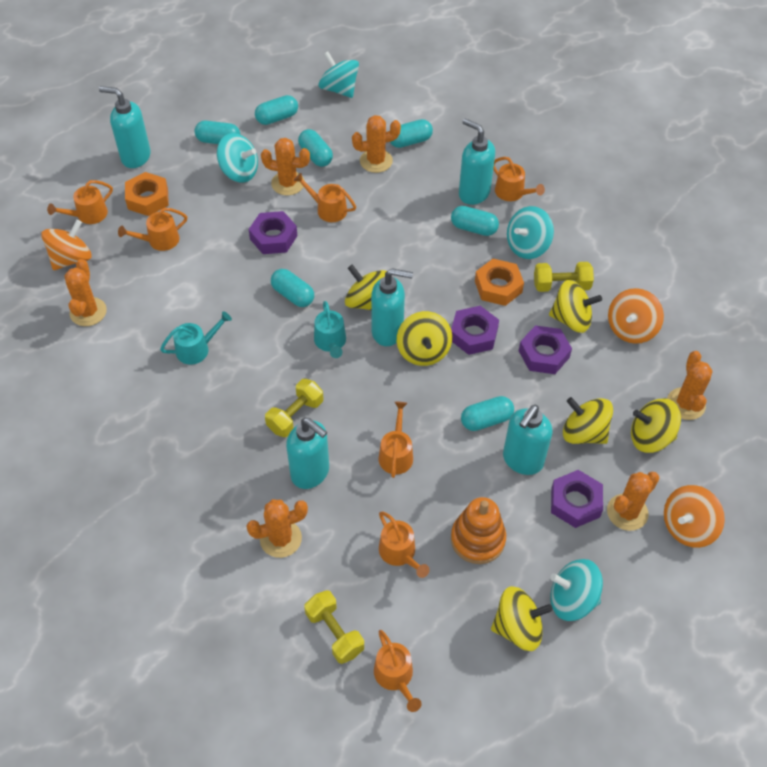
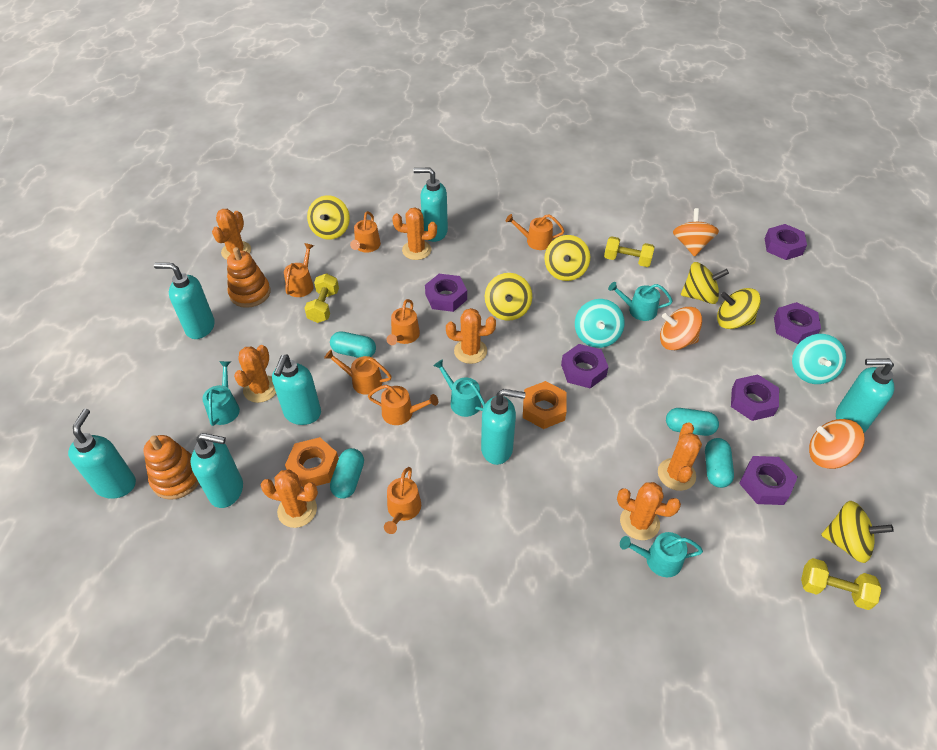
orange cactus: 6 -> 7
orange stacking toy: 1 -> 2
purple nut: 4 -> 6
turquoise capsule: 7 -> 4
turquoise soap dispenser: 5 -> 7
turquoise spinning top: 4 -> 2
turquoise watering can: 2 -> 4

